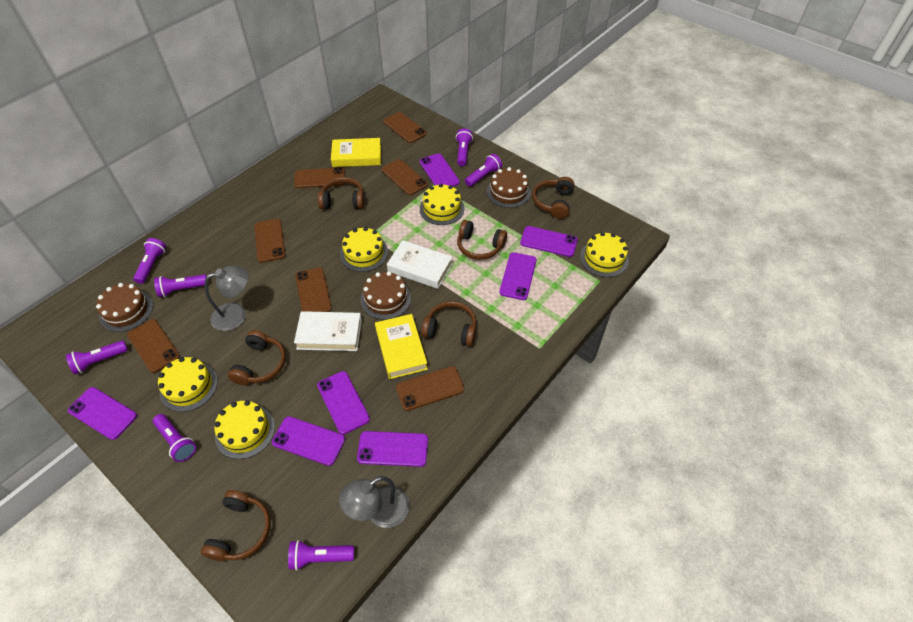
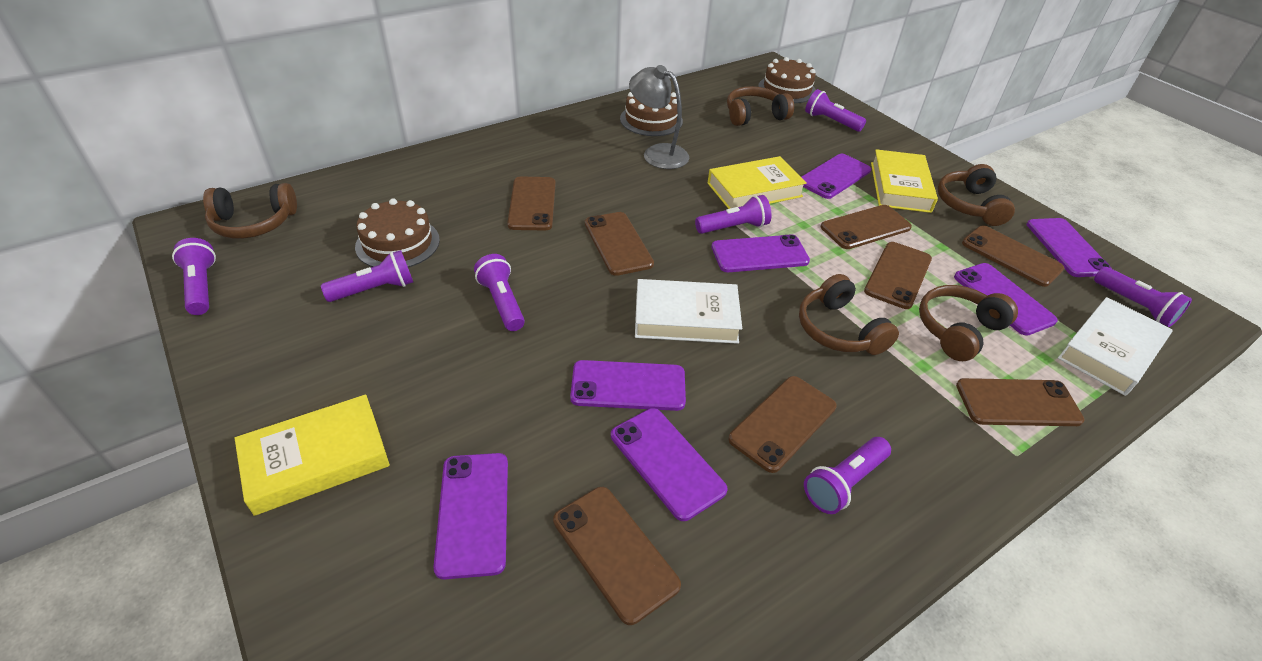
brown headphones: 6 -> 5
brown phone: 7 -> 8
grey lamp: 2 -> 1
yellow book: 2 -> 3
yellow cake: 5 -> 0

